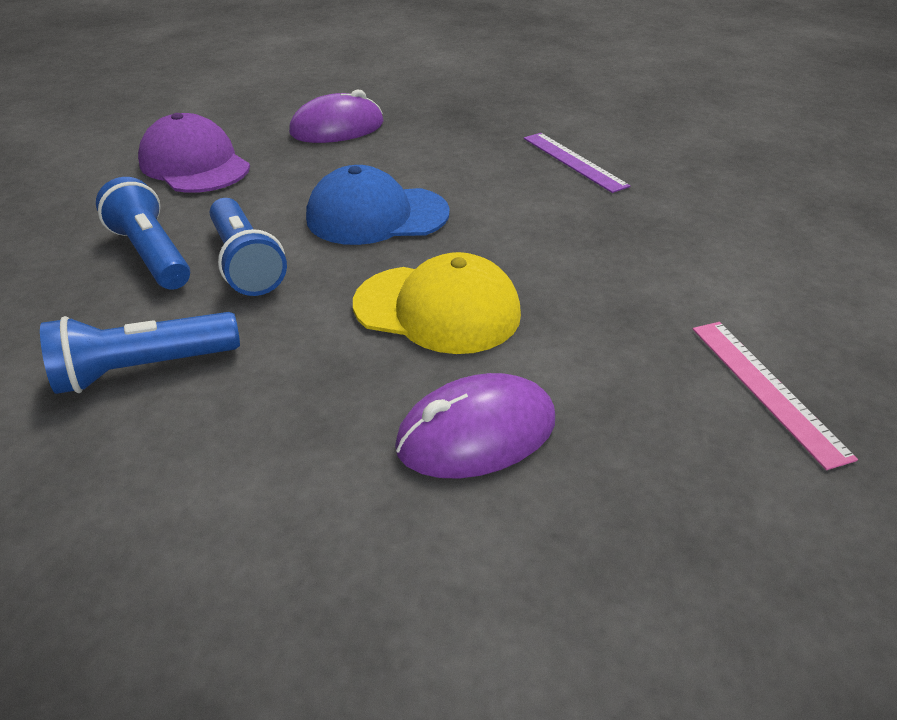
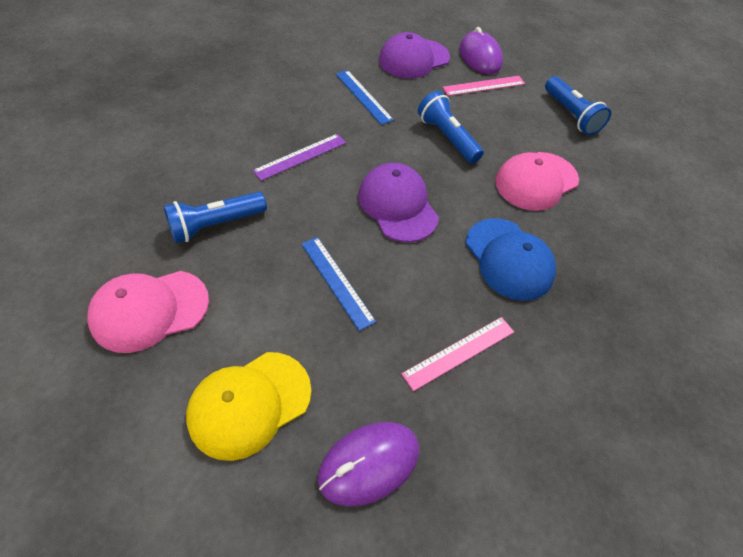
blue ruler: 0 -> 2
pink cap: 0 -> 2
pink ruler: 1 -> 2
purple cap: 1 -> 2

